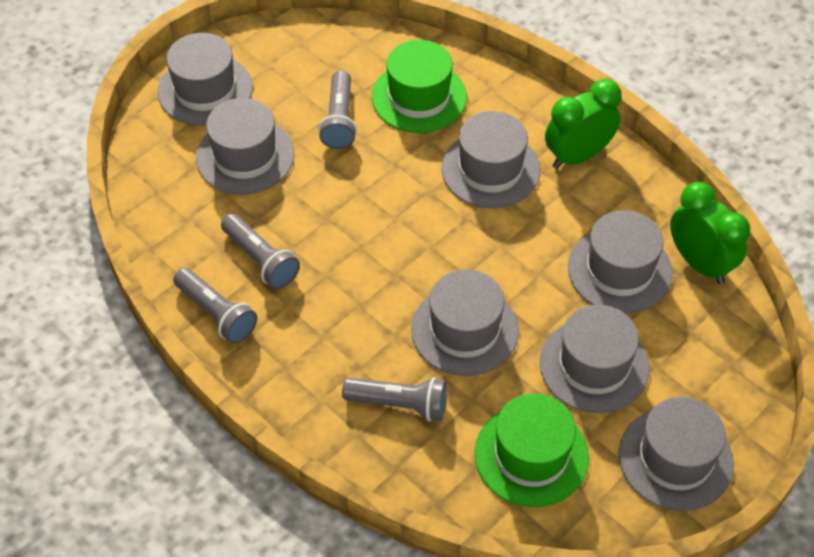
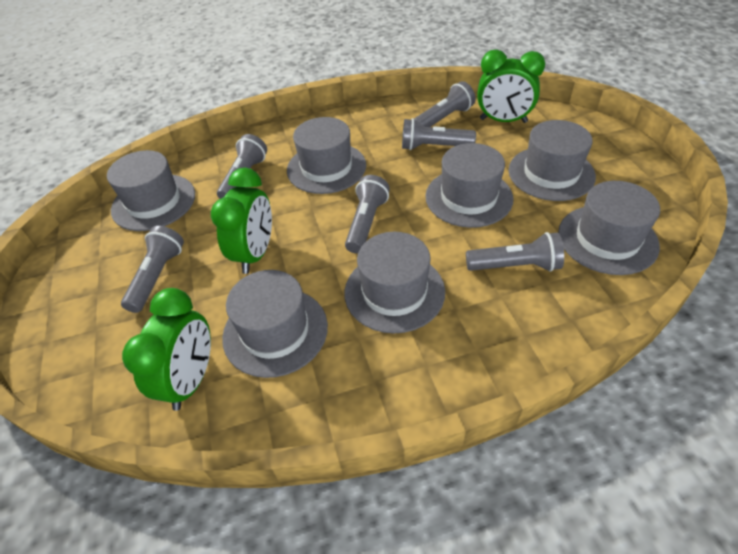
green clock: 2 -> 3
green hat: 2 -> 0
grey flashlight: 4 -> 6

